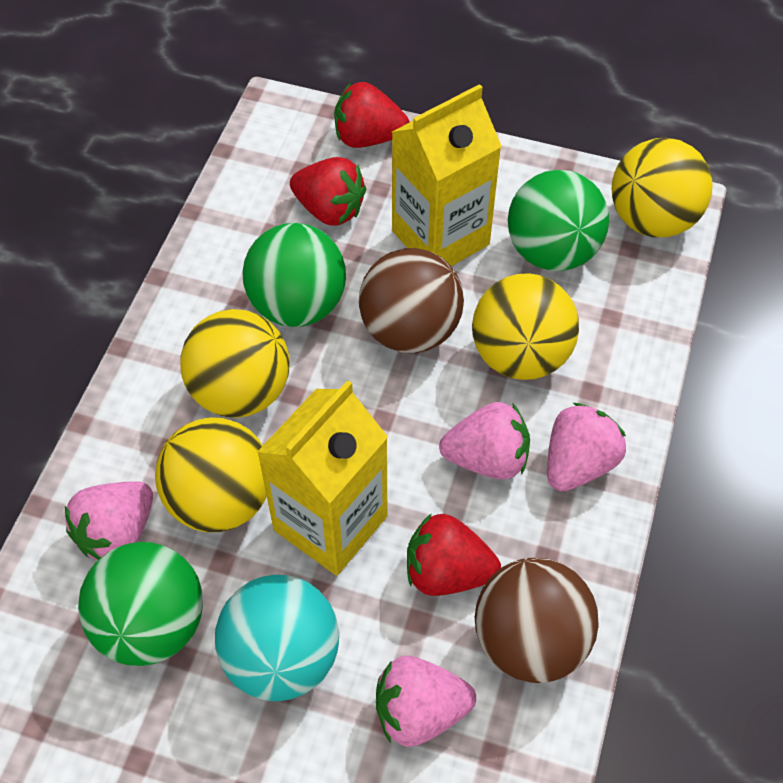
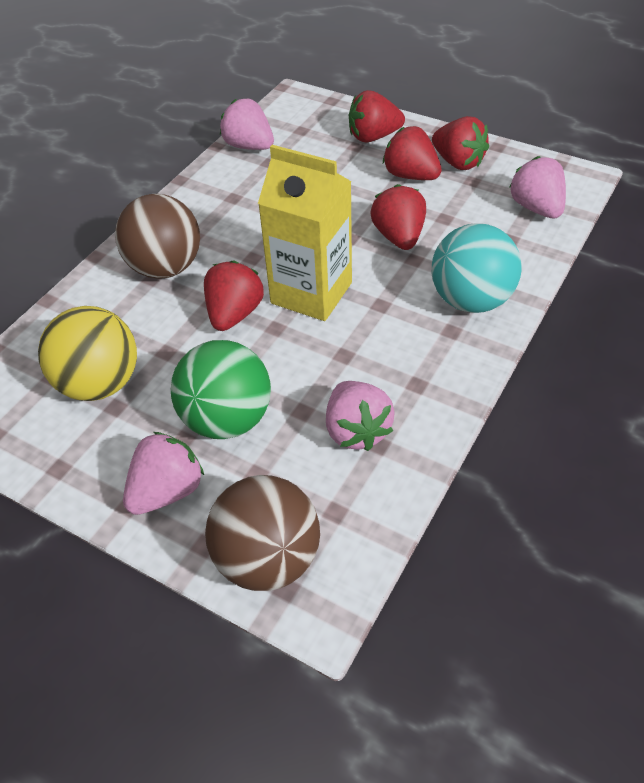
green ball: 3 -> 1
red strawberry: 3 -> 5
yellow ball: 4 -> 1
yellow carton: 2 -> 1

